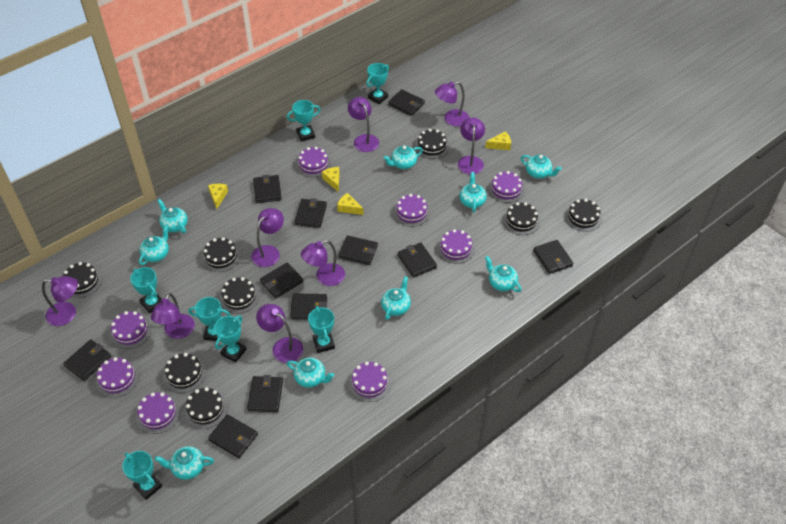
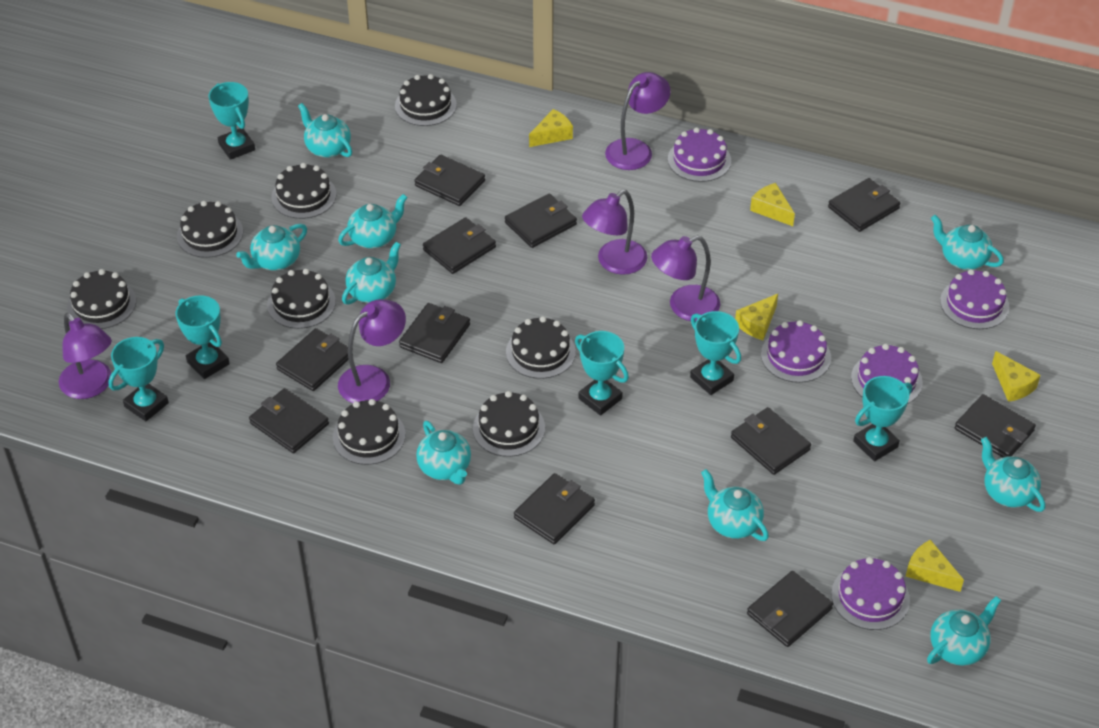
purple cake: 8 -> 5
purple lamp: 8 -> 5
turquoise trophy: 7 -> 6
yellow cheese: 4 -> 5

